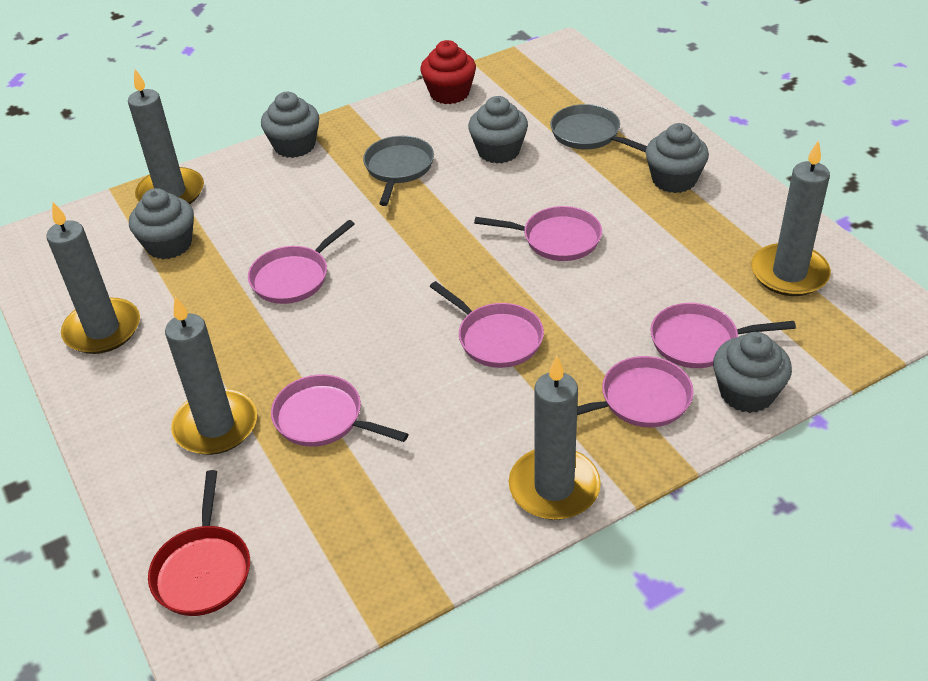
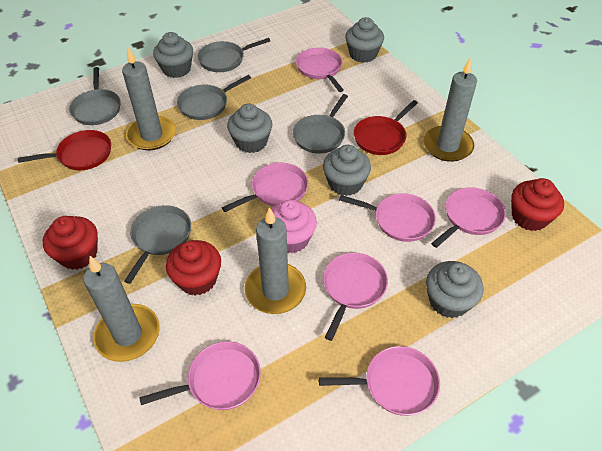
grey candle: 5 -> 4
grey pan: 2 -> 5
pink cupcake: 0 -> 1
pink pan: 6 -> 7
red cupcake: 1 -> 3
red pan: 1 -> 2

